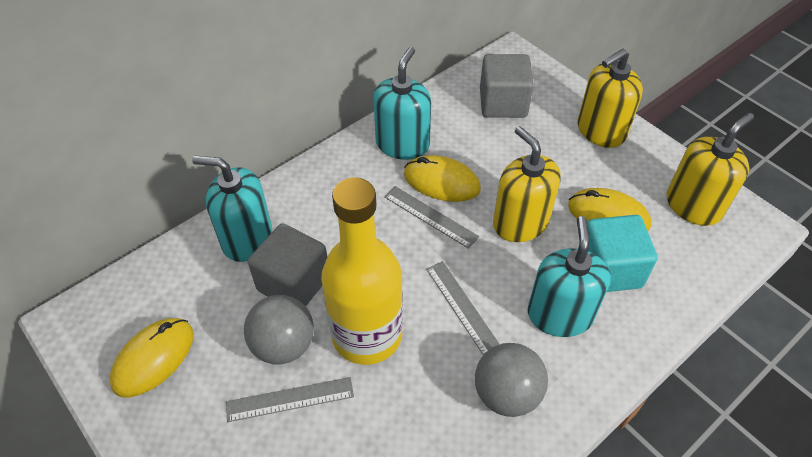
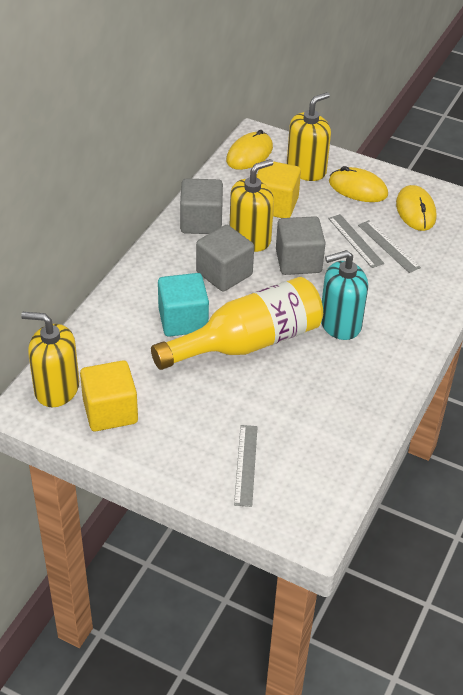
grey ball: 2 -> 0
grey cube: 2 -> 3
turquoise soap dispenser: 3 -> 1
yellow cube: 0 -> 2

